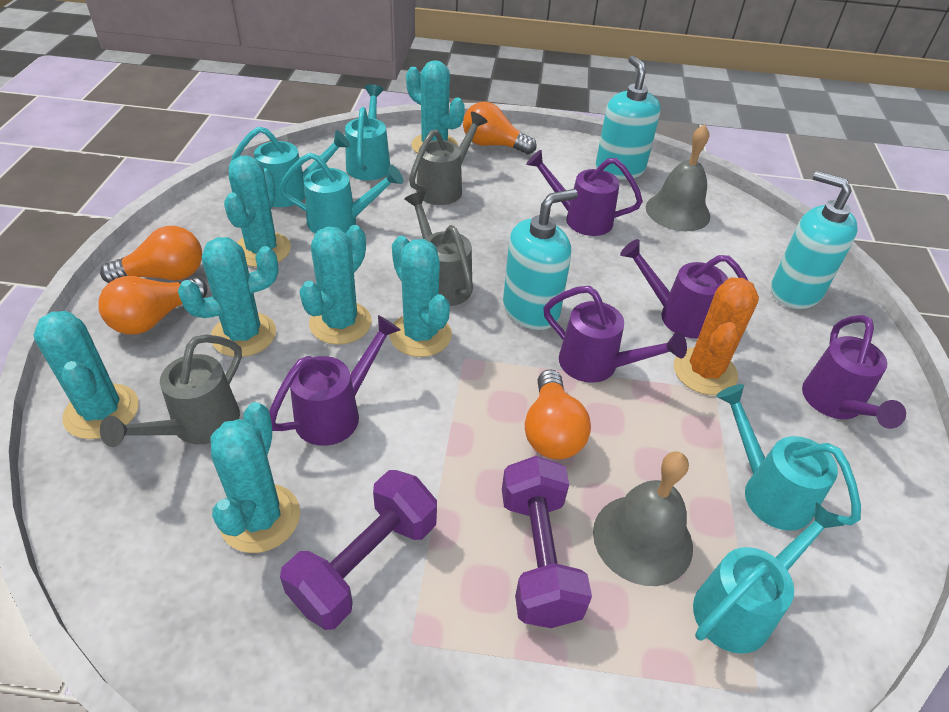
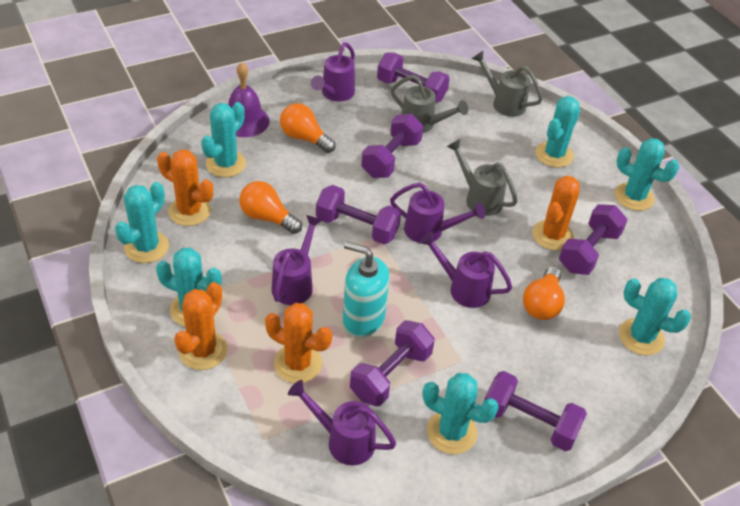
grey bell: 2 -> 0
orange cactus: 1 -> 4
orange light bulb: 4 -> 3
purple bell: 0 -> 1
purple dumbbell: 2 -> 6
turquoise soap dispenser: 3 -> 1
turquoise watering can: 5 -> 0

